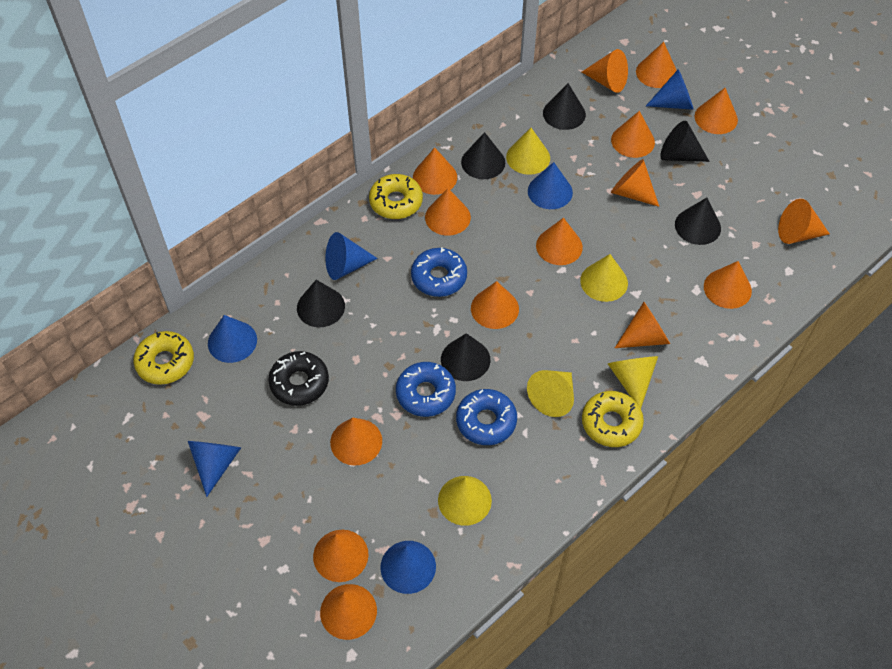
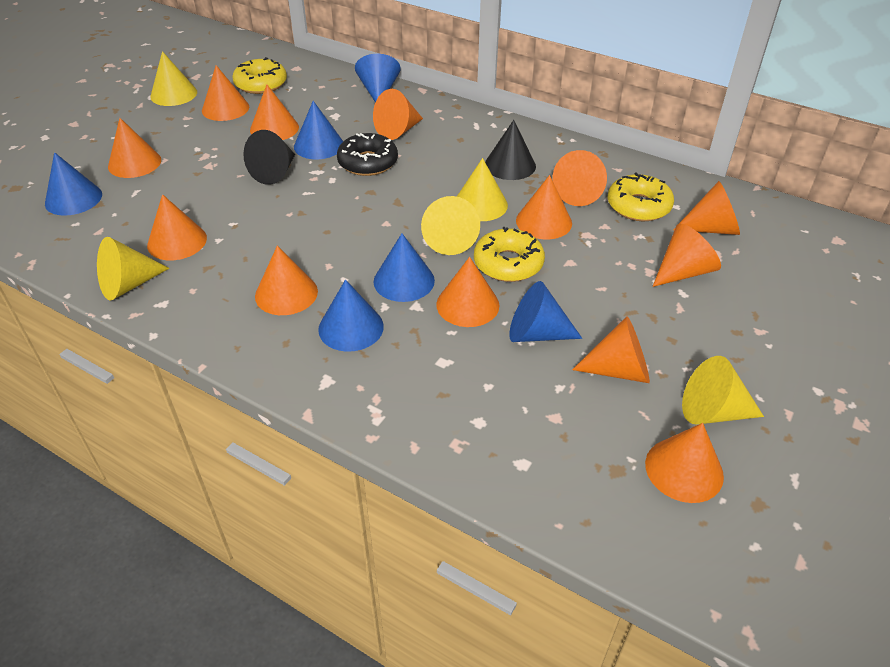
black cone: 6 -> 2
blue donut: 3 -> 0
orange cone: 15 -> 13

